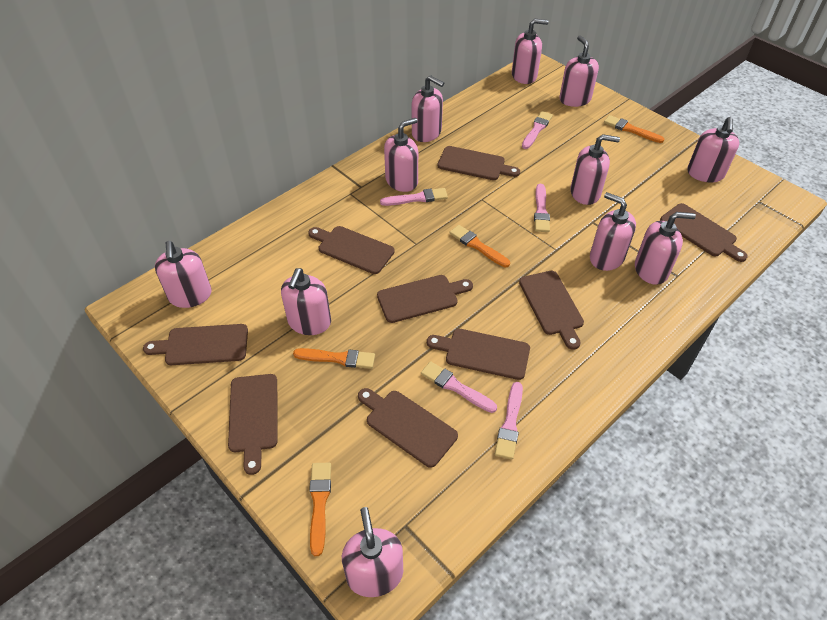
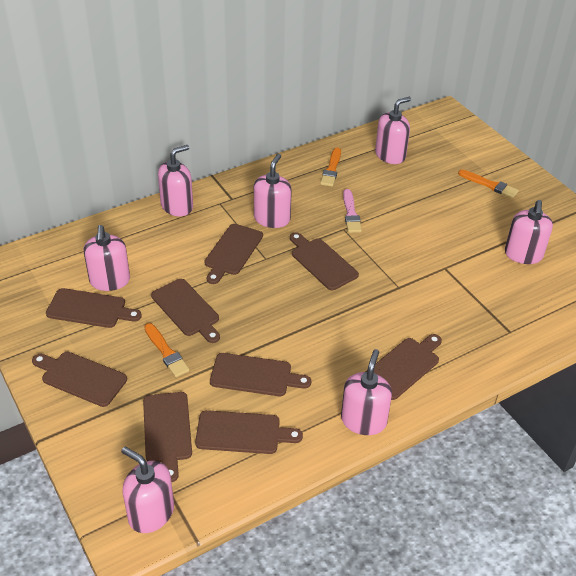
orange brush: 4 -> 3
pink brush: 5 -> 1
pink soap dispenser: 11 -> 7

